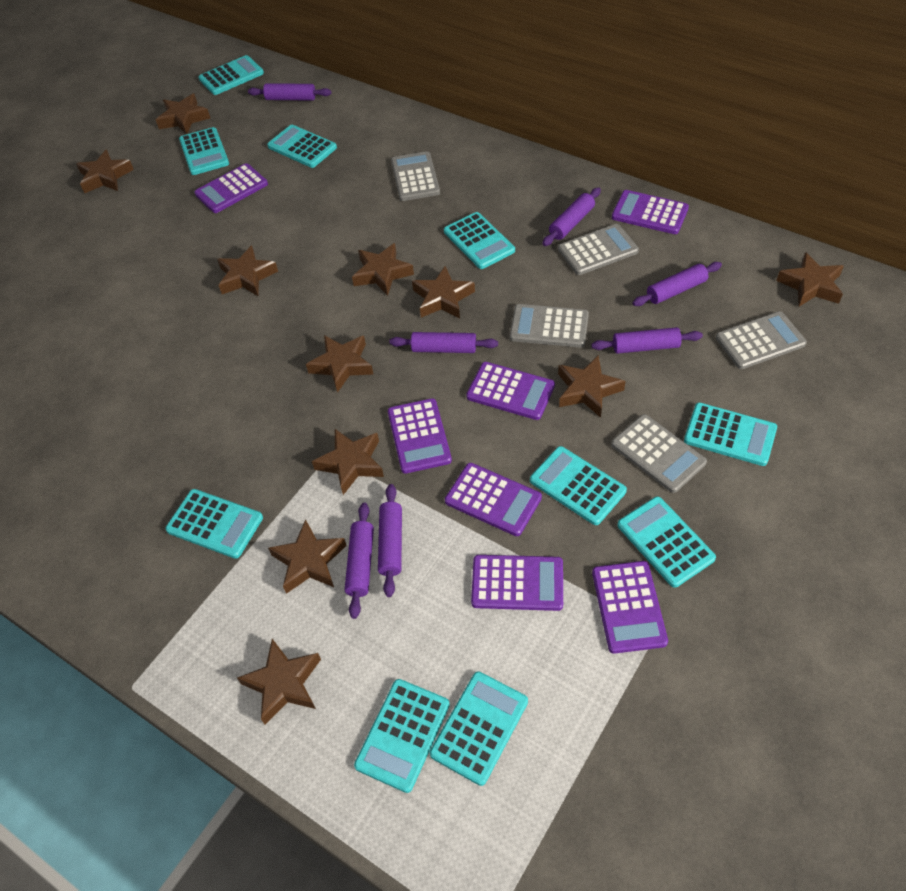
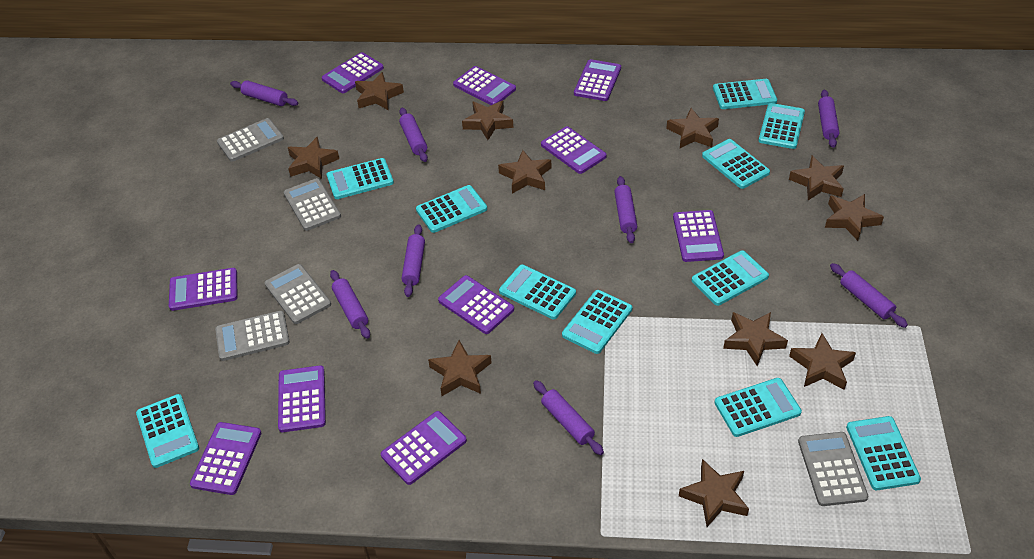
purple calculator: 7 -> 10
purple rolling pin: 7 -> 8
turquoise calculator: 10 -> 11

